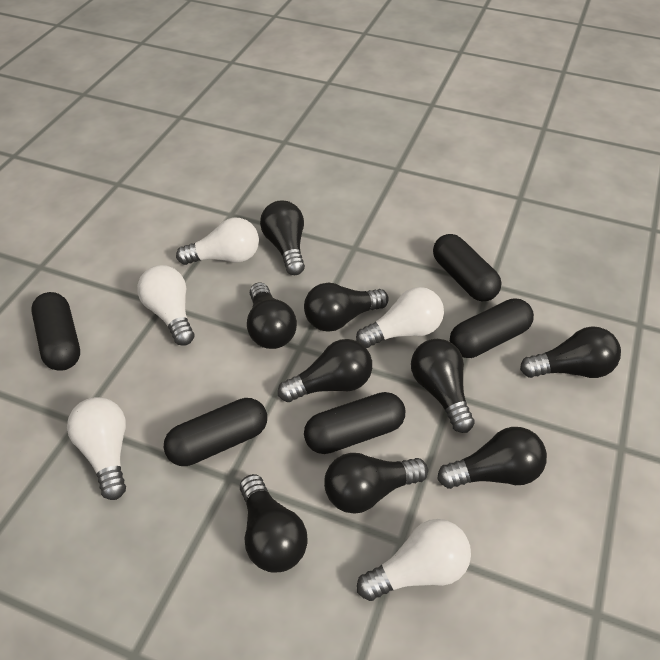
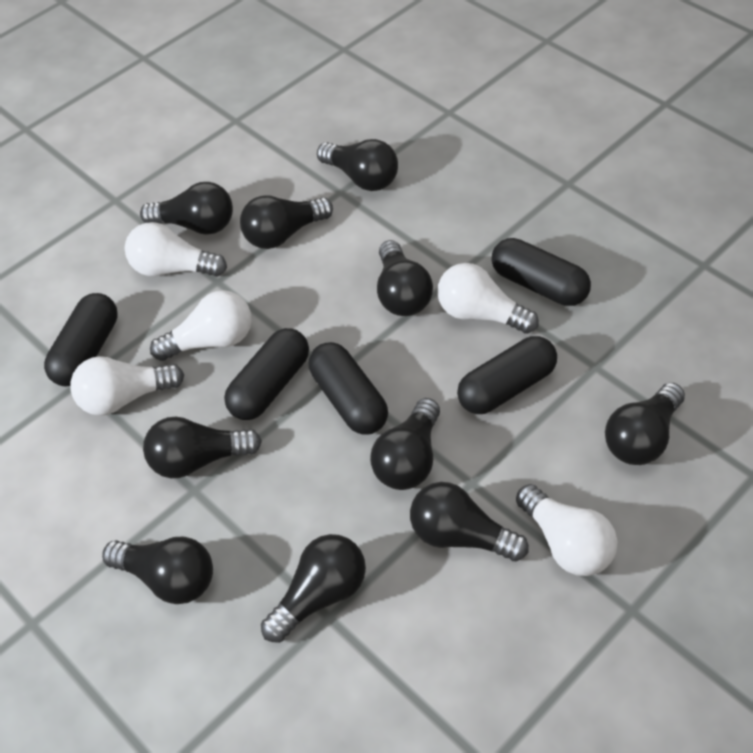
black light bulb: 9 -> 10

